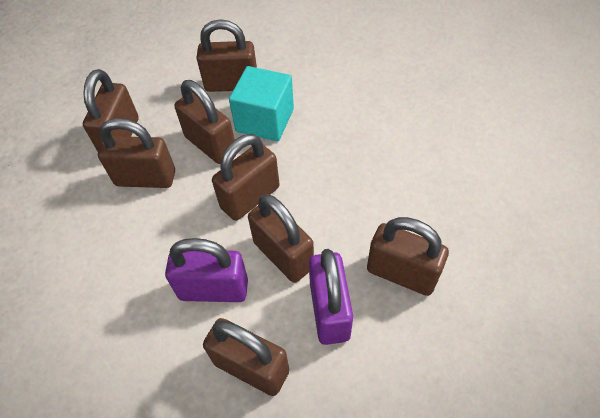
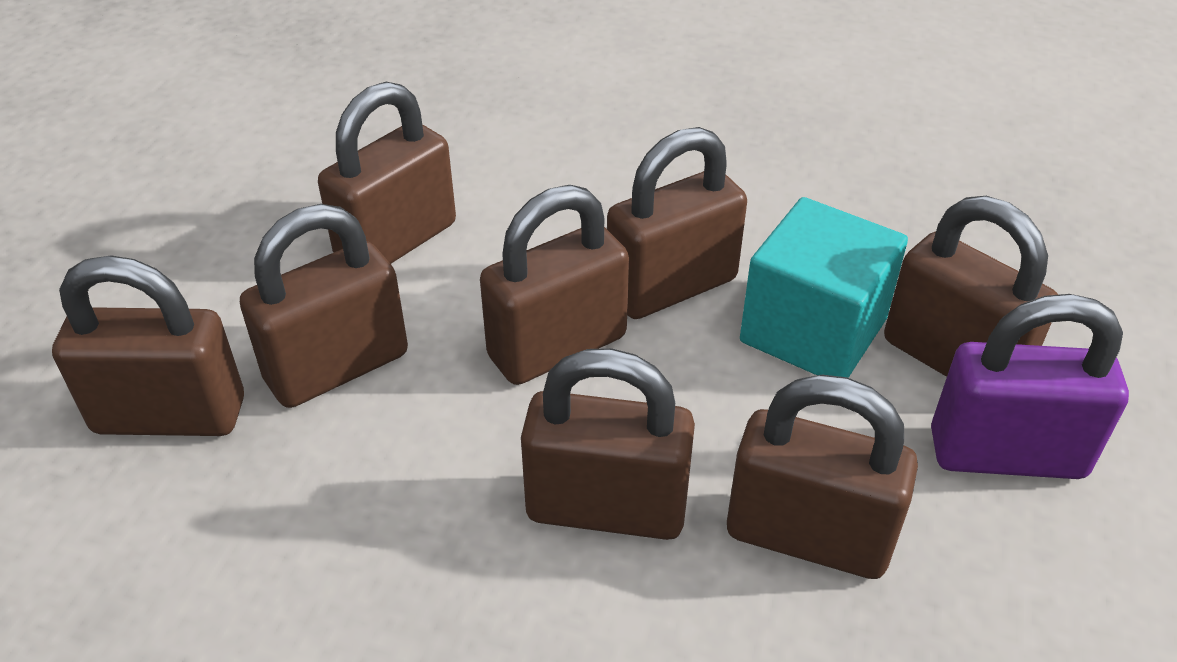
purple padlock: 2 -> 1

